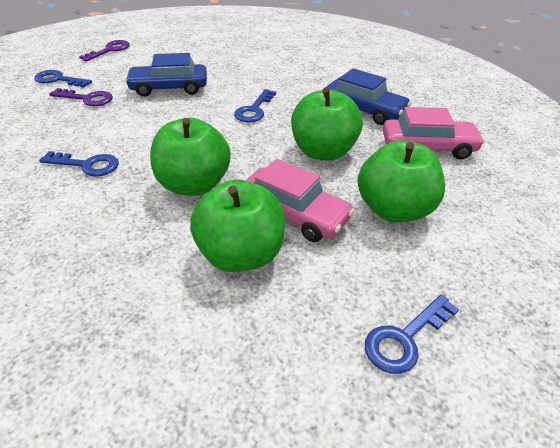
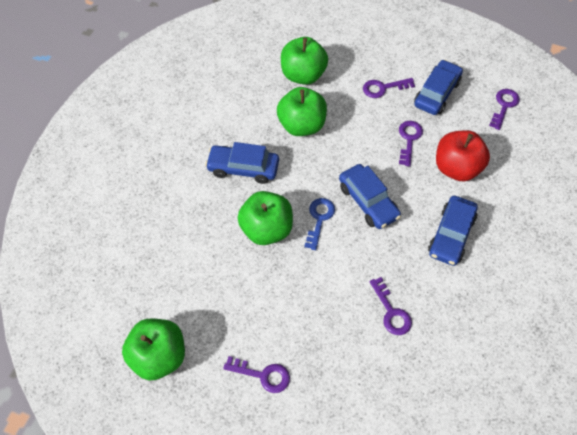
blue car: 2 -> 4
blue key: 4 -> 1
pink car: 2 -> 0
purple key: 2 -> 5
red apple: 0 -> 1

